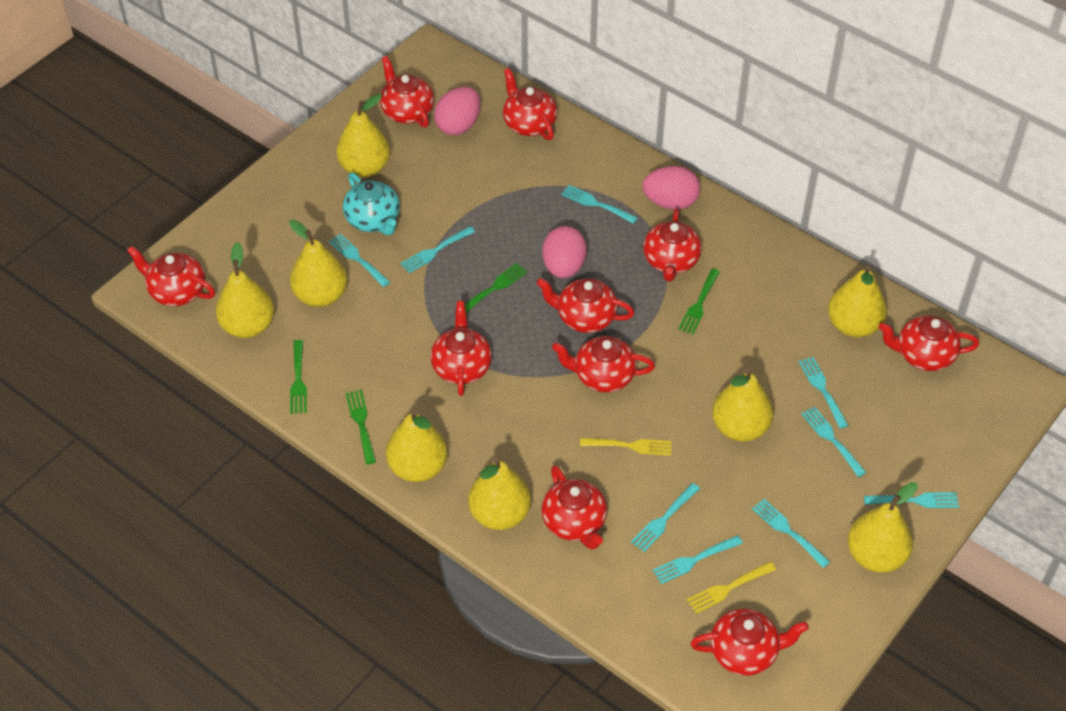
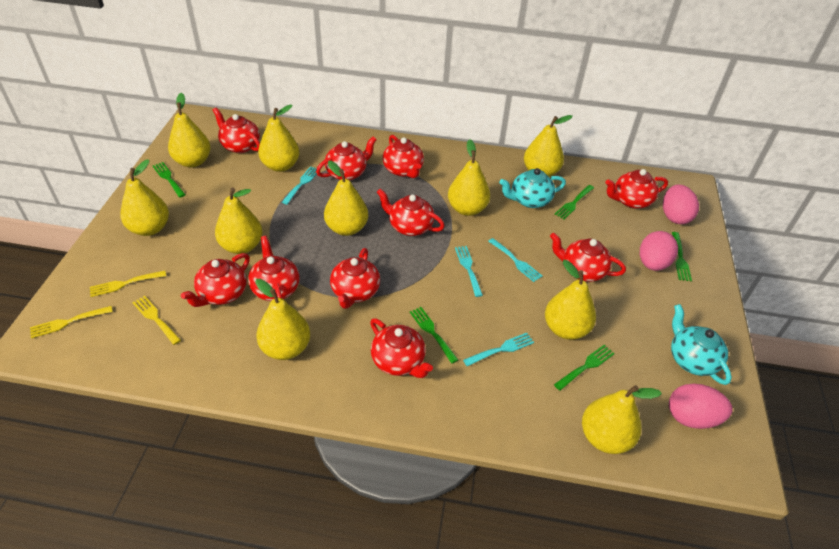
green fork: 4 -> 5
turquoise fork: 9 -> 4
turquoise teapot: 1 -> 2
yellow fork: 2 -> 3
yellow pear: 8 -> 10

